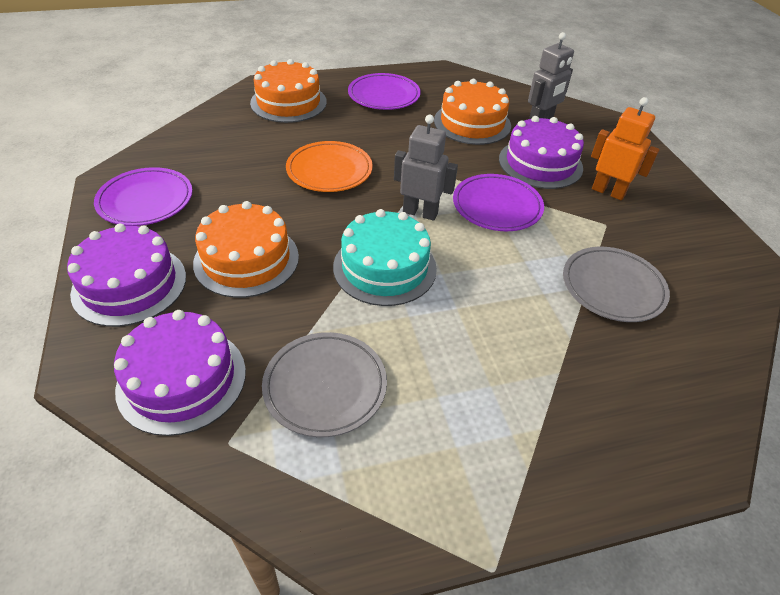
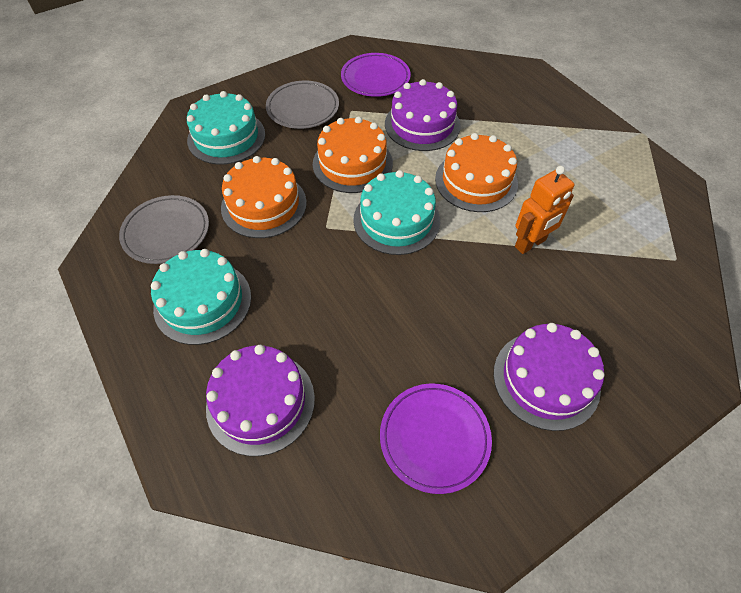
grey robot: 2 -> 0
orange plate: 1 -> 0
purple plate: 3 -> 2
turquoise cake: 1 -> 3

